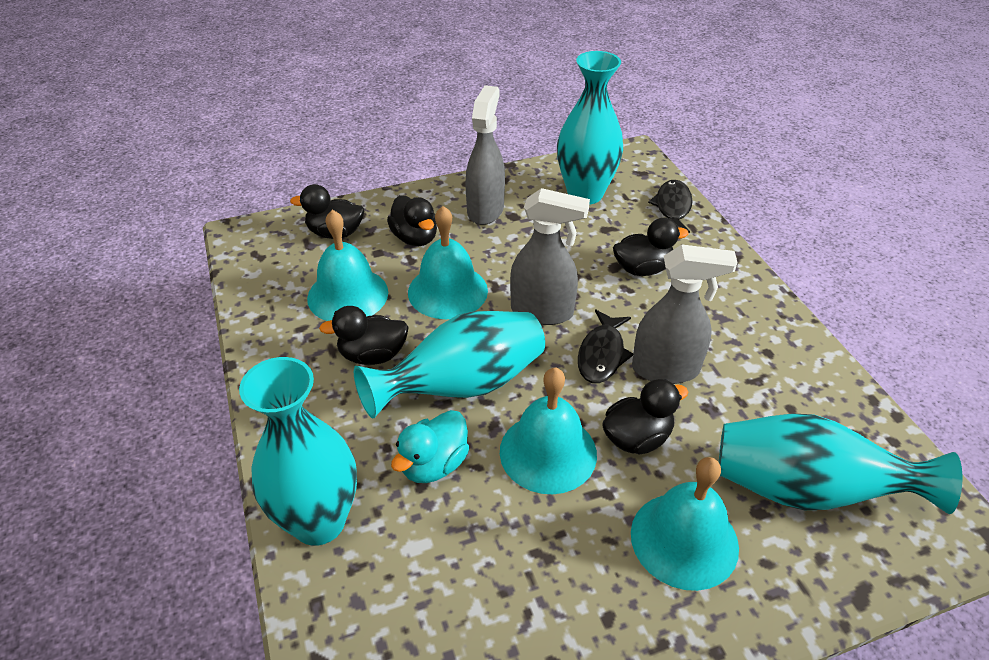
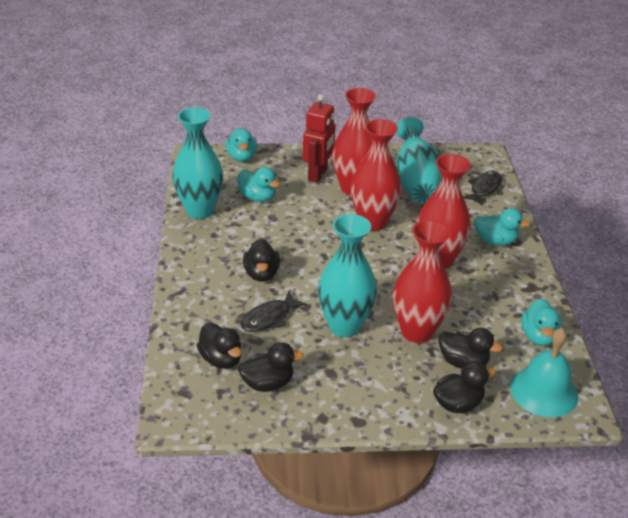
grey spray bottle: 3 -> 0
red robot: 0 -> 1
red vase: 0 -> 4
turquoise bell: 4 -> 1
turquoise duck: 1 -> 4
turquoise vase: 4 -> 3

